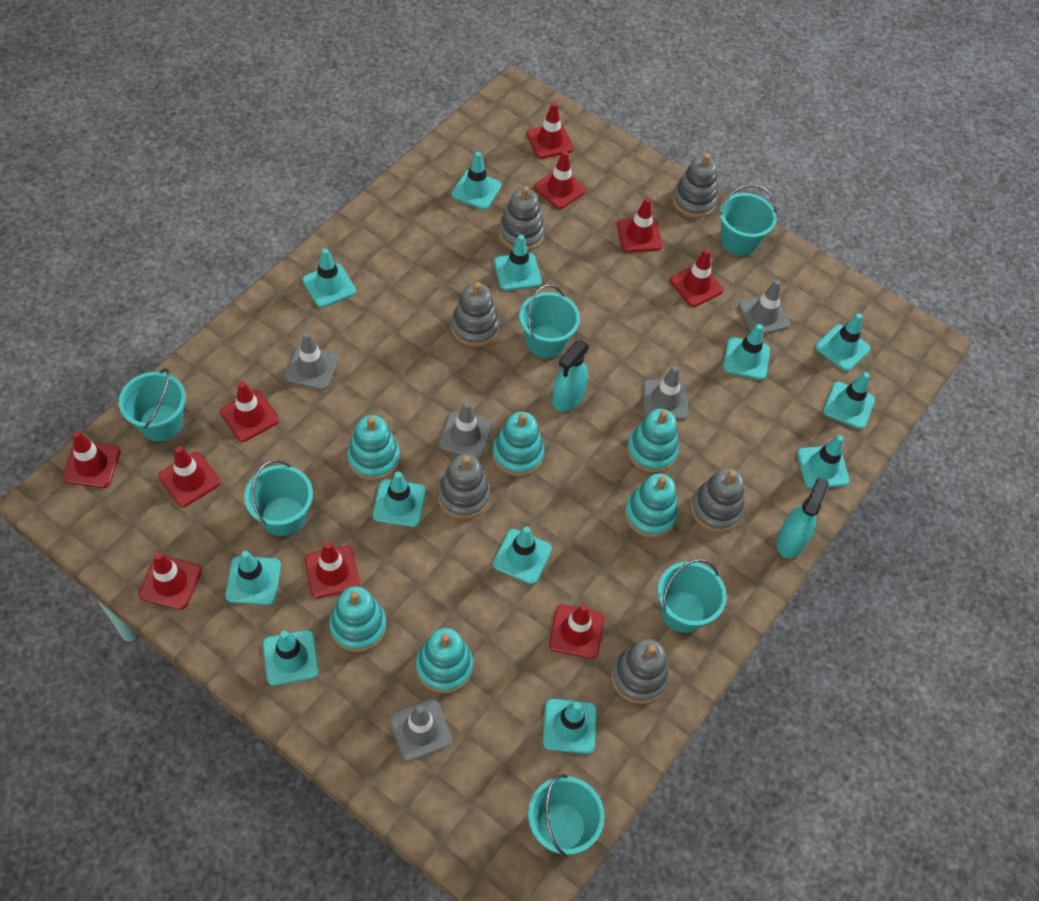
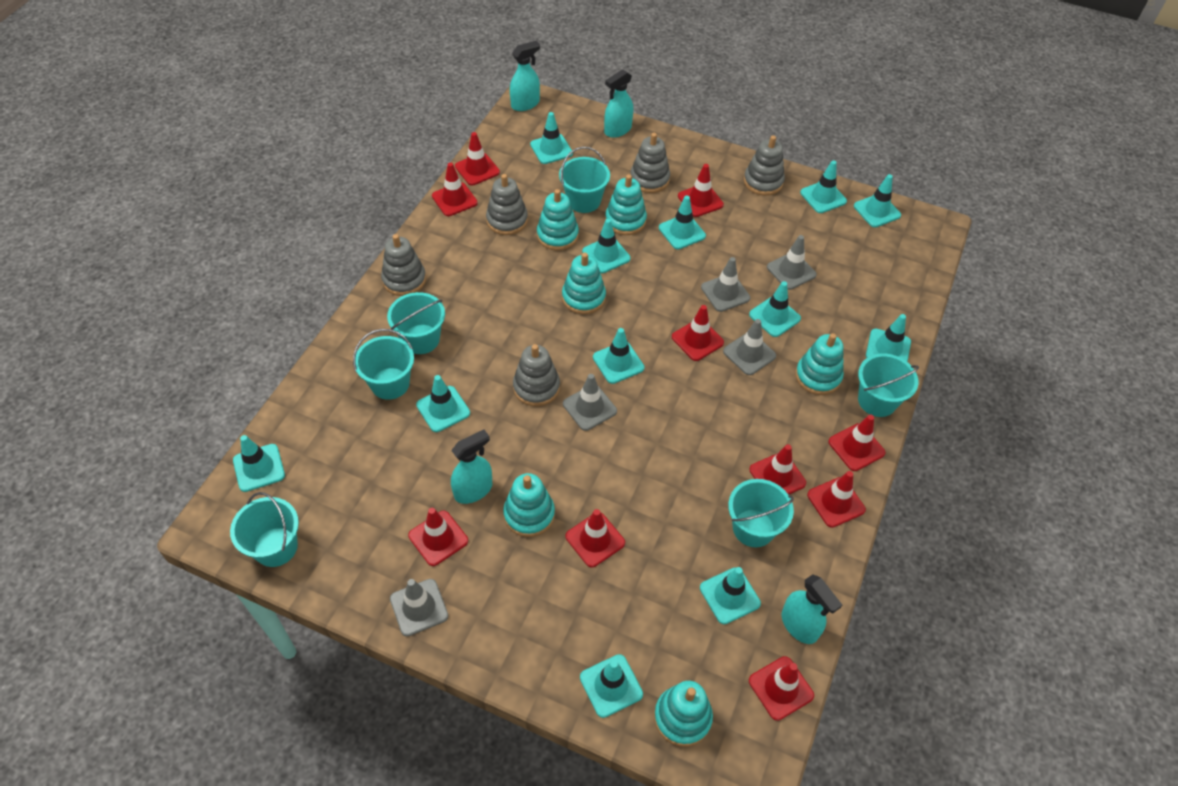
grey stacking toy: 6 -> 5
turquoise spray bottle: 2 -> 4

